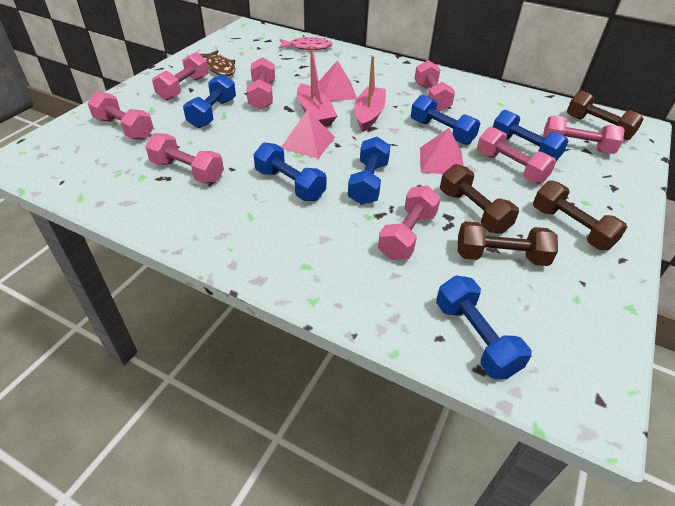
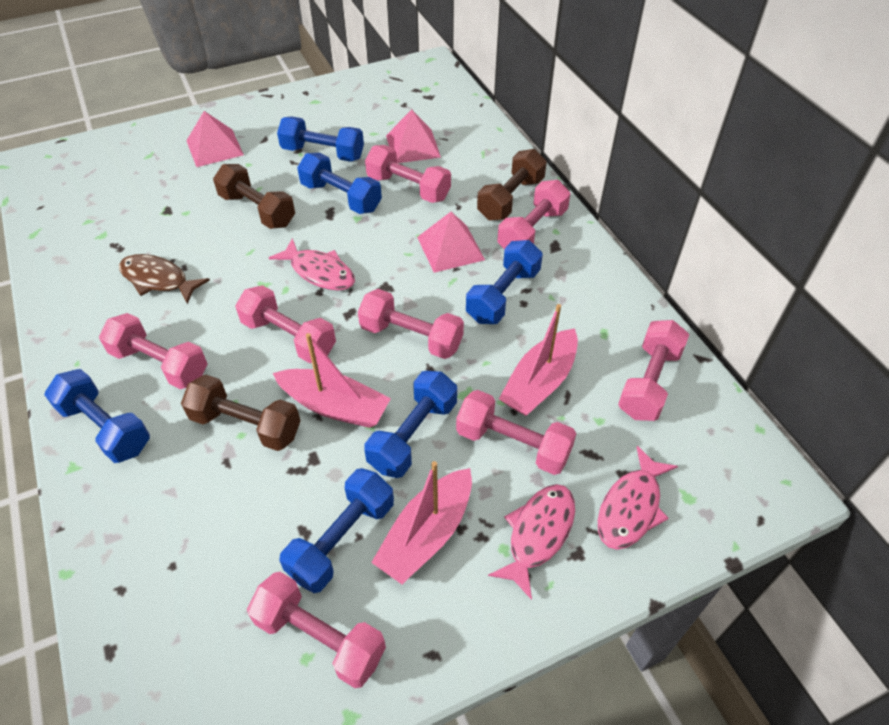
brown dumbbell: 4 -> 3
pink boat: 2 -> 3
pink fish: 1 -> 3

